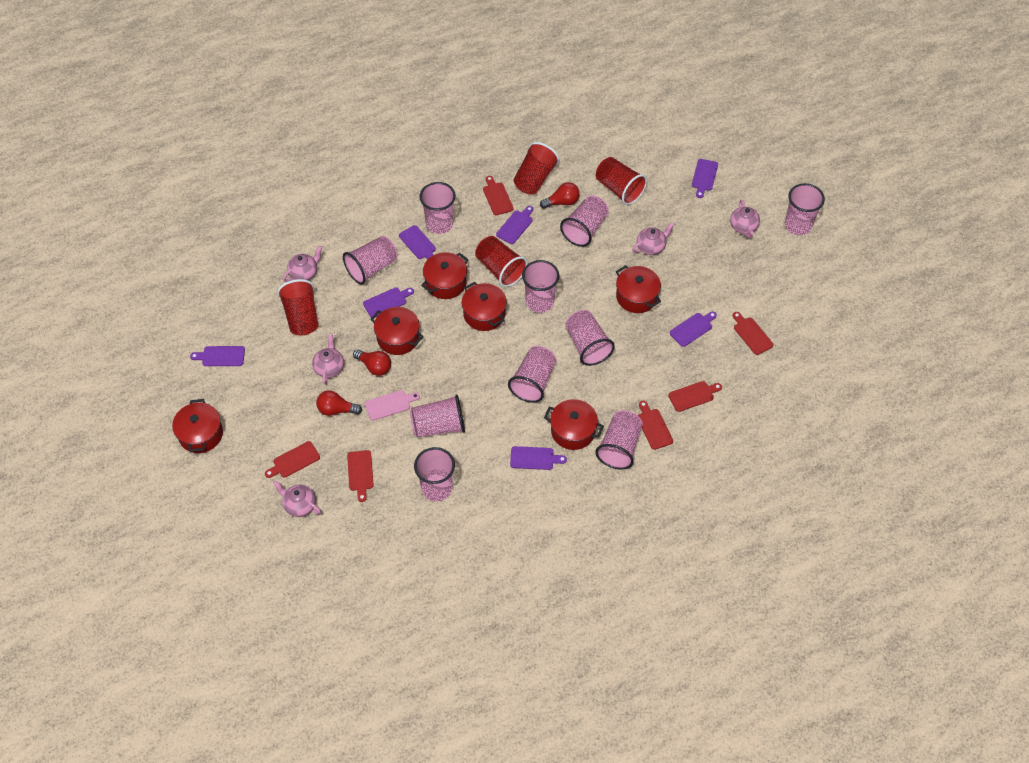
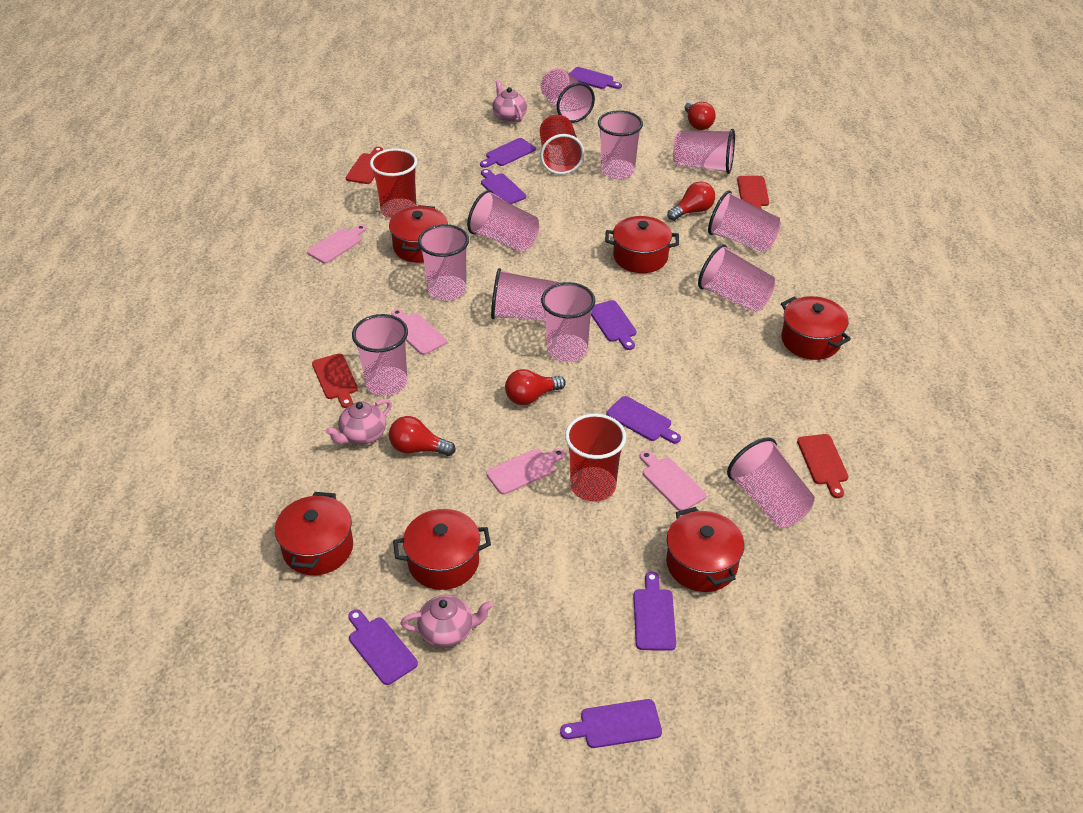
pink cup: 10 -> 11
pink cutting board: 1 -> 4
pink teapot: 5 -> 3
purple cutting board: 7 -> 8
red cup: 4 -> 3
red cutting board: 6 -> 4
red light bulb: 3 -> 4

